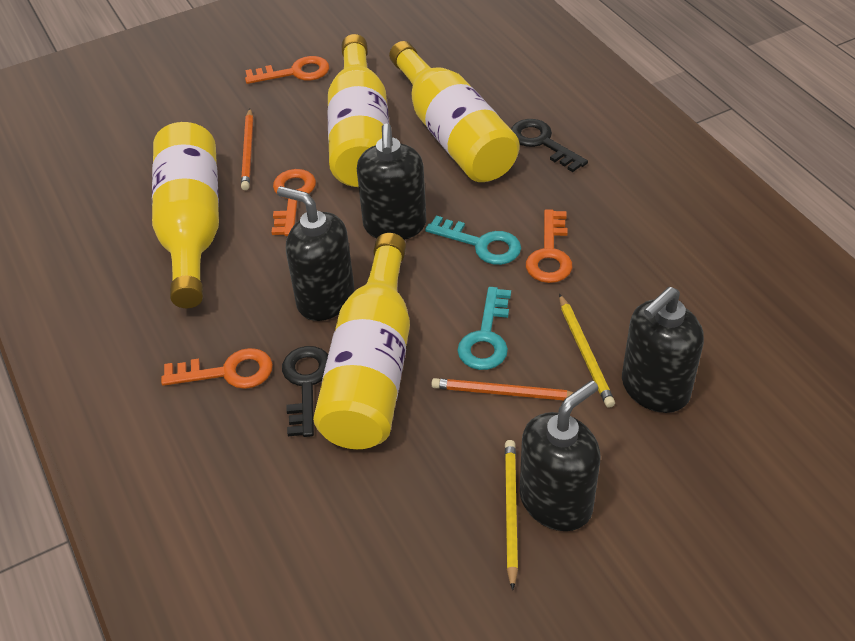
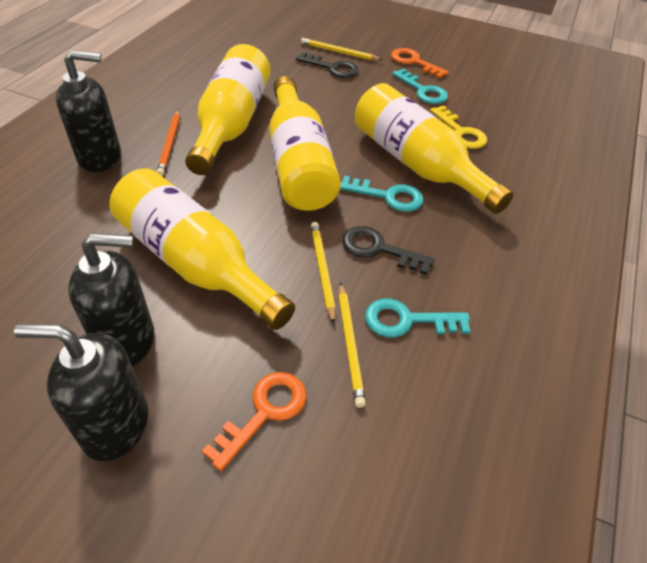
black soap dispenser: 4 -> 3
orange key: 4 -> 2
orange pencil: 2 -> 1
turquoise key: 2 -> 3
yellow key: 0 -> 1
yellow pencil: 2 -> 3

